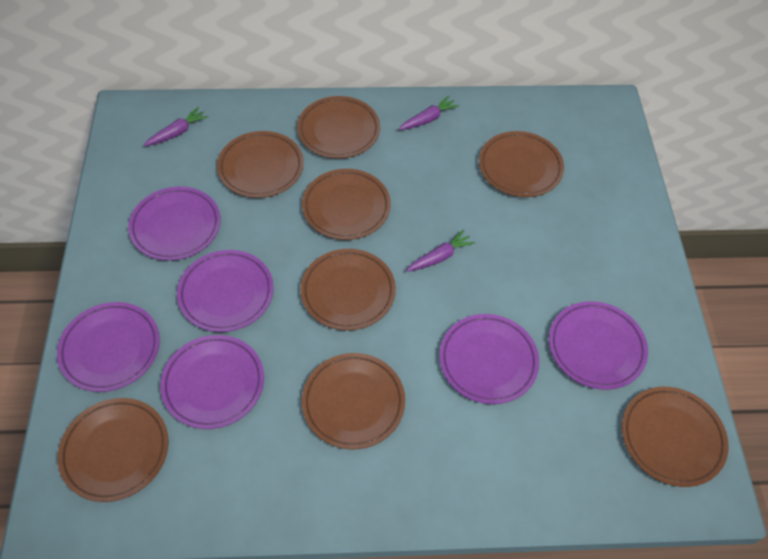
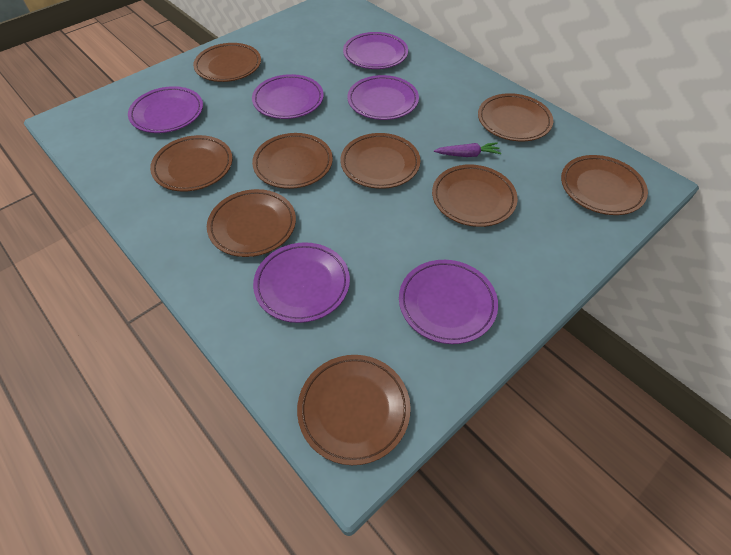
brown plate: 8 -> 9
purple carrot: 3 -> 1

